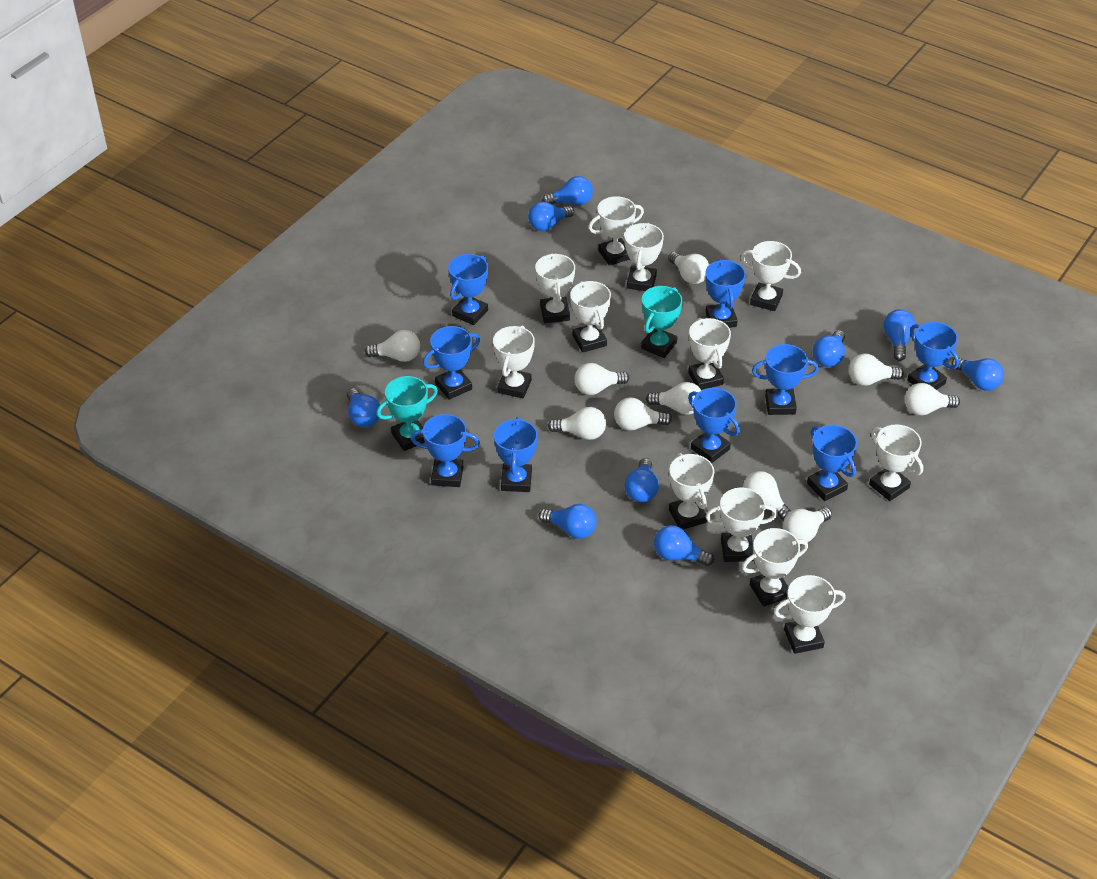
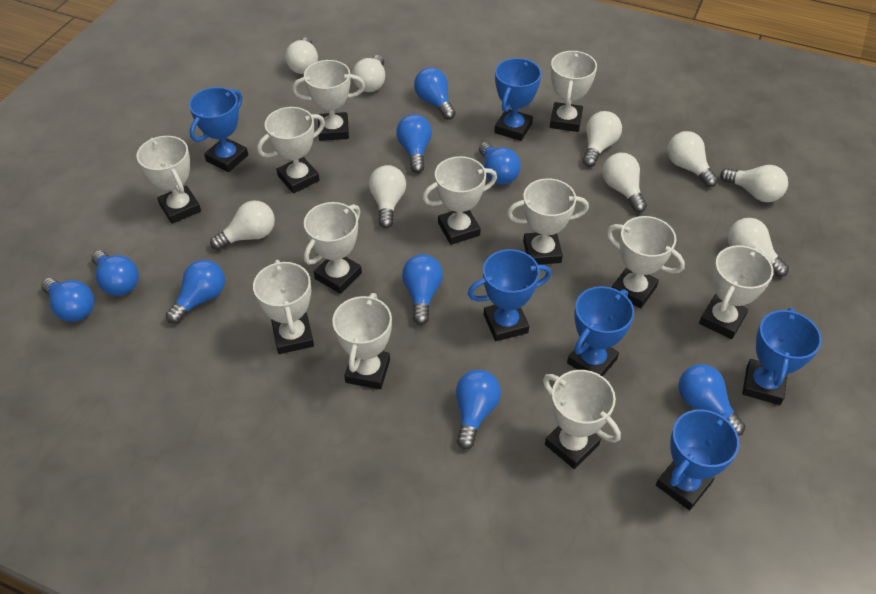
blue trophy: 9 -> 6
turquoise trophy: 2 -> 0
white light bulb: 10 -> 9

